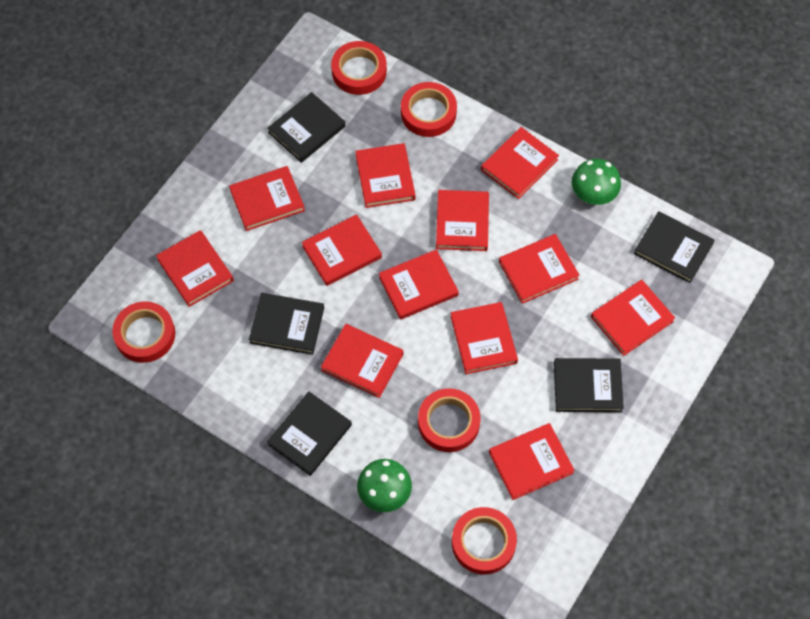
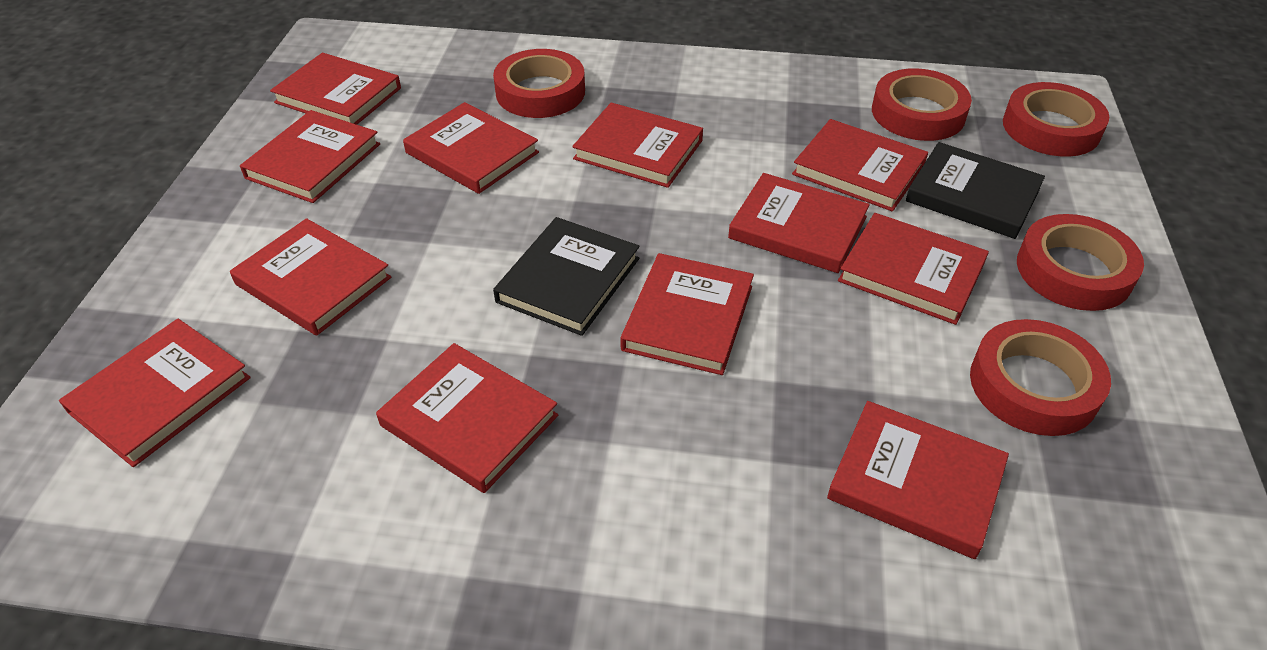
black book: 5 -> 2
green mushroom: 2 -> 0

